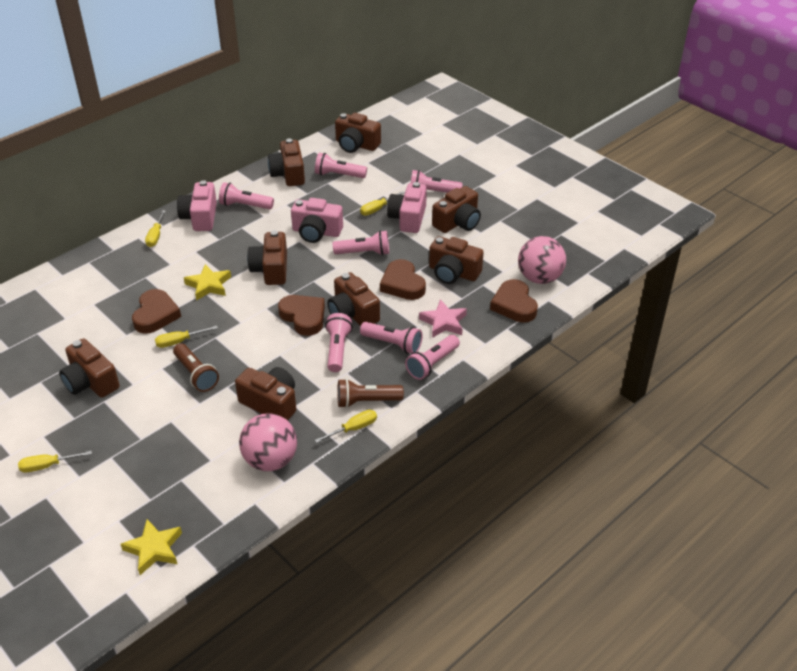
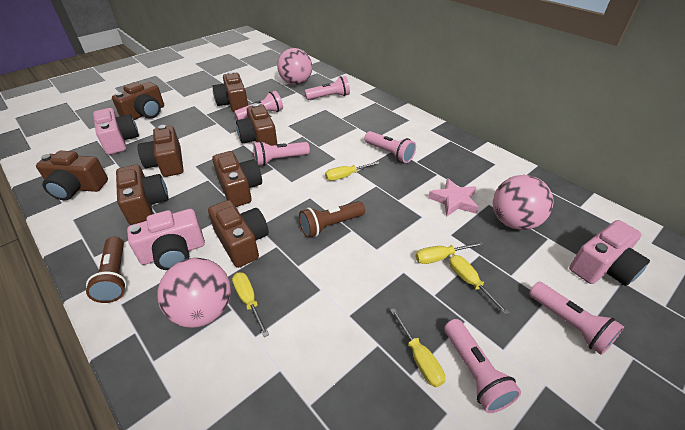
brown heart: 4 -> 0
pink ball: 2 -> 3
pink flashlight: 7 -> 6
yellow star: 2 -> 0

